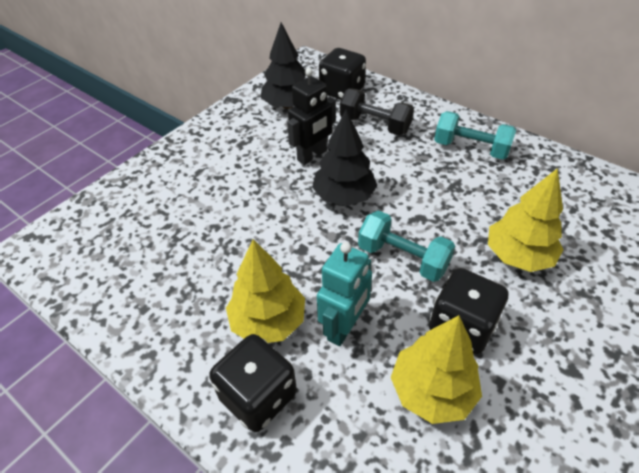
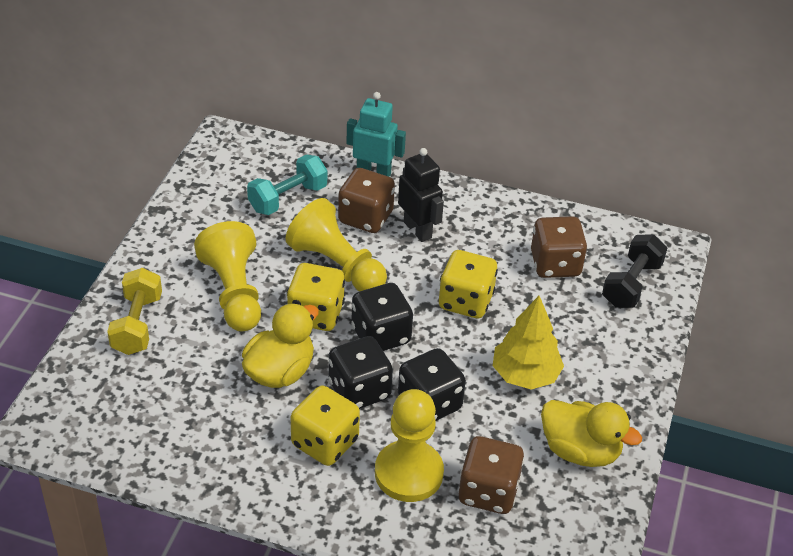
black tree: 2 -> 0
brown dice: 0 -> 3
turquoise dumbbell: 2 -> 1
yellow dice: 0 -> 3
yellow duck: 0 -> 2
yellow dumbbell: 0 -> 1
yellow pawn: 0 -> 3
yellow tree: 3 -> 1

